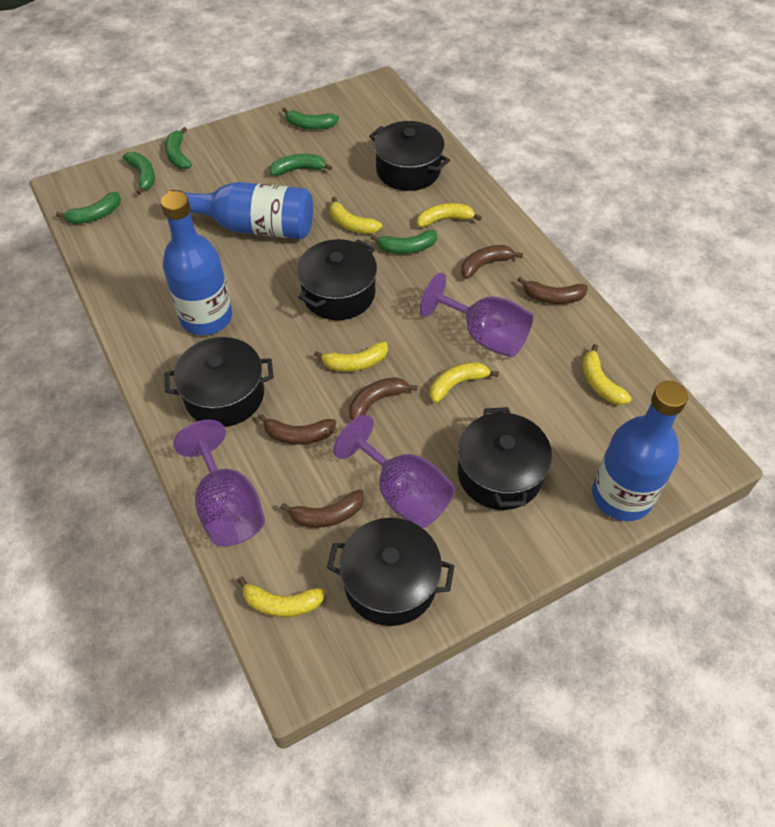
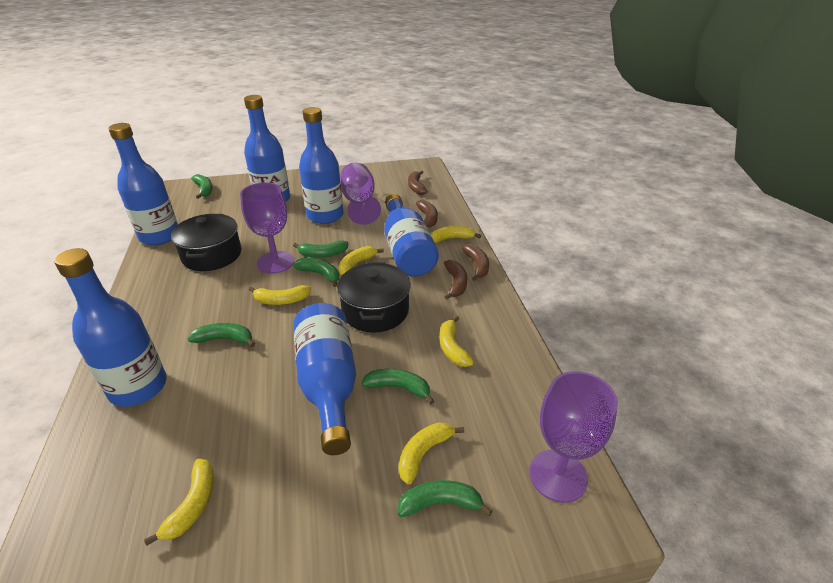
black pot: 5 -> 2
blue bottle: 3 -> 6
brown banana: 5 -> 4

